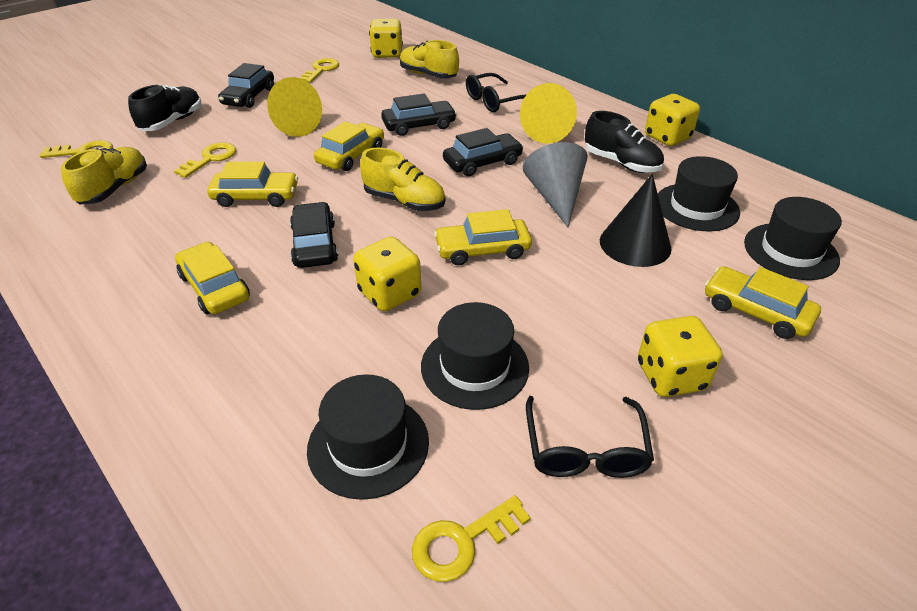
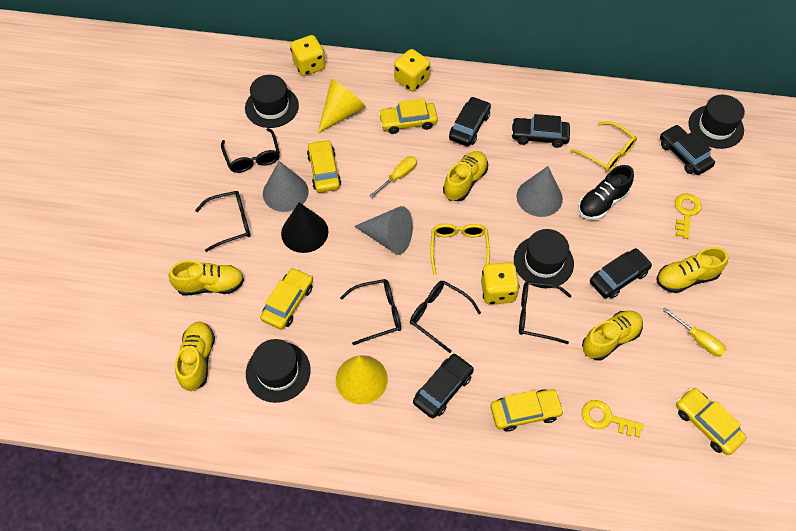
black car: 4 -> 5
black glasses: 2 -> 5
black shoe: 2 -> 1
grey cone: 1 -> 3
yellow dice: 4 -> 3
yellow glasses: 0 -> 2
yellow key: 4 -> 2
yellow screwdriver: 0 -> 2
yellow shoe: 3 -> 5

